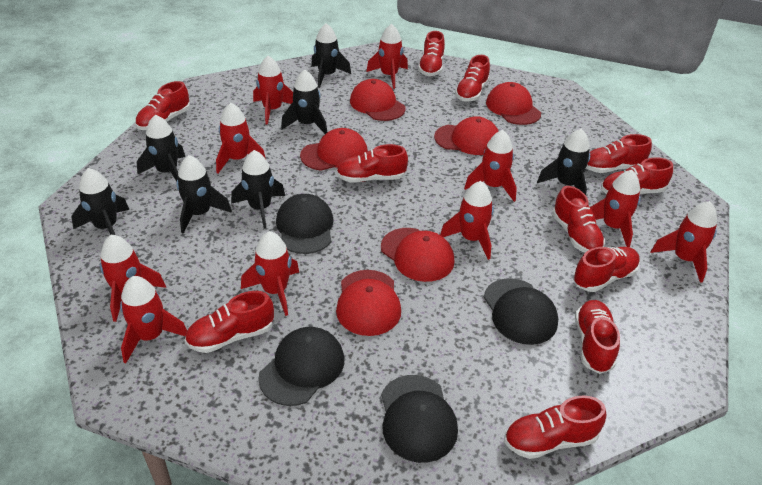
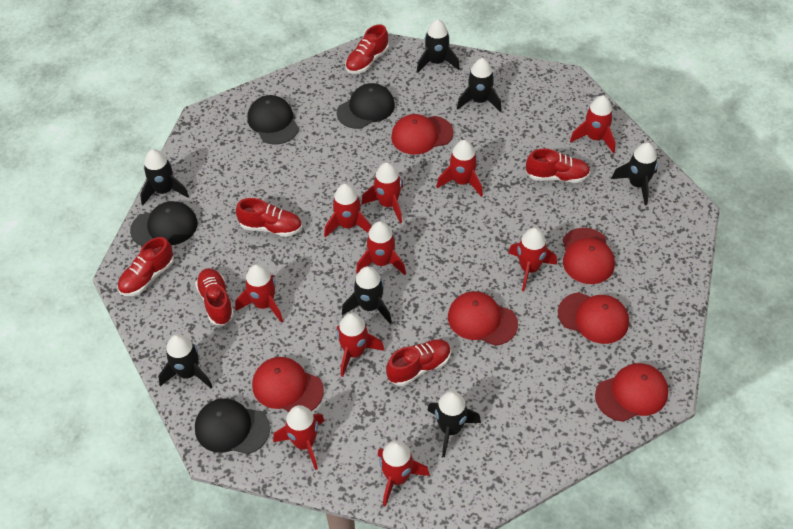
red shoe: 11 -> 6

